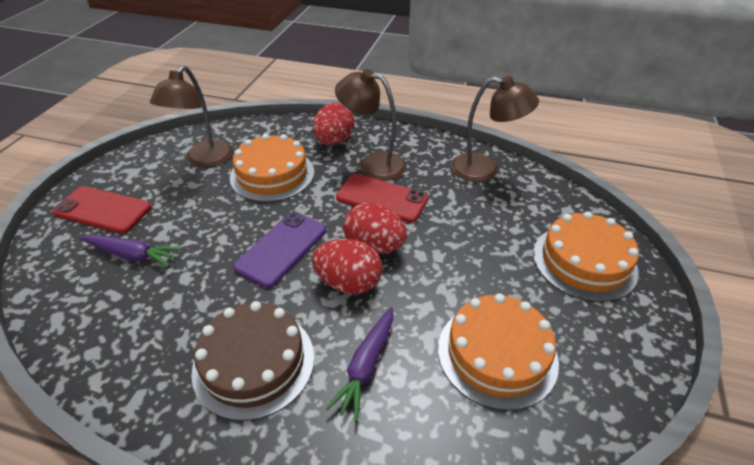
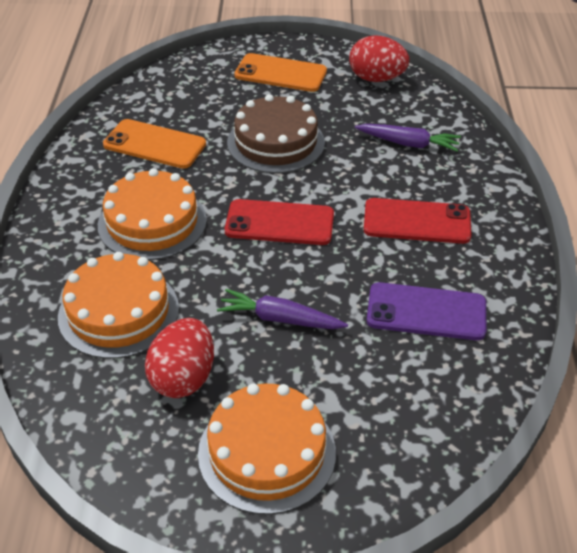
brown lamp: 3 -> 0
orange phone: 0 -> 2
red egg: 3 -> 2

